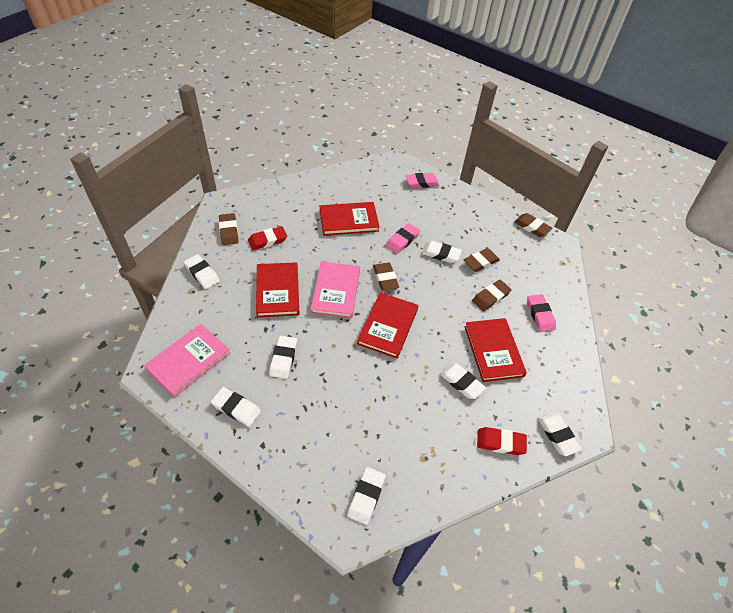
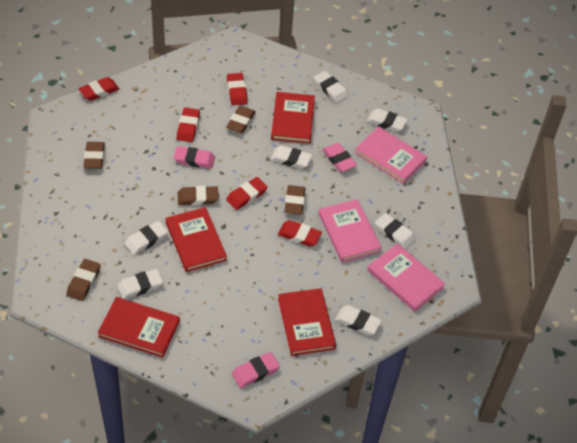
pink book: 2 -> 3
red eraser: 2 -> 5

